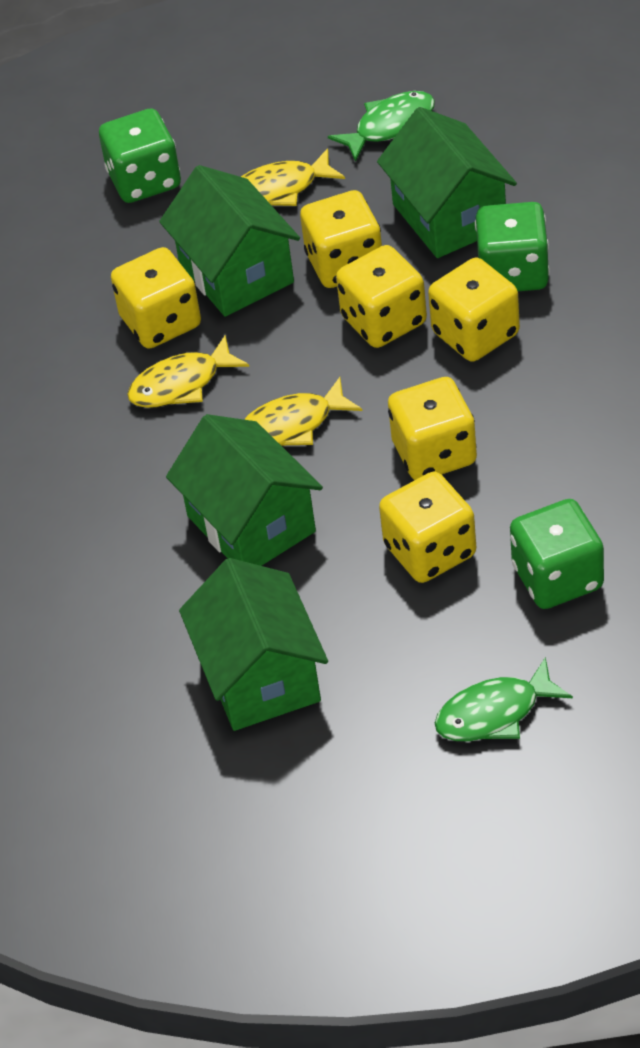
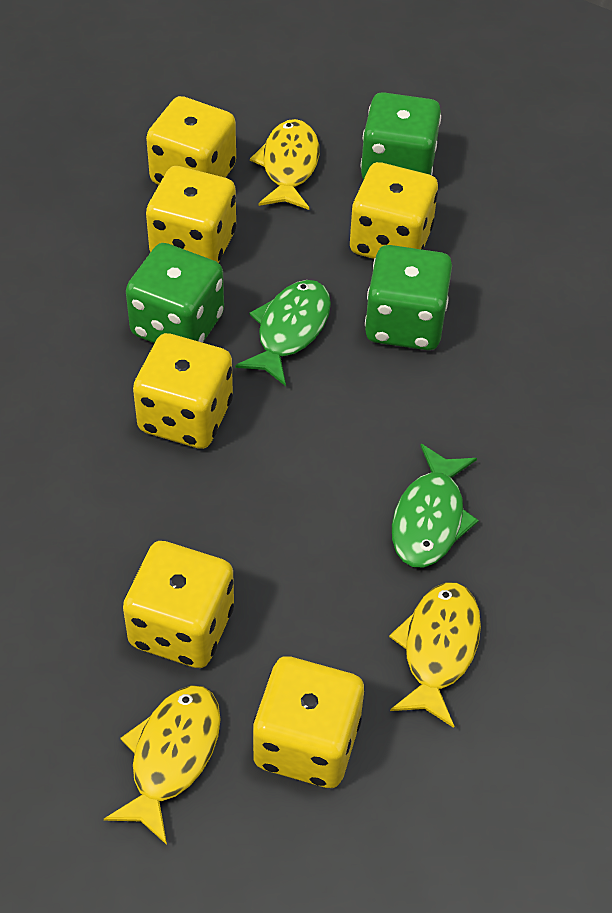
green house: 4 -> 0

